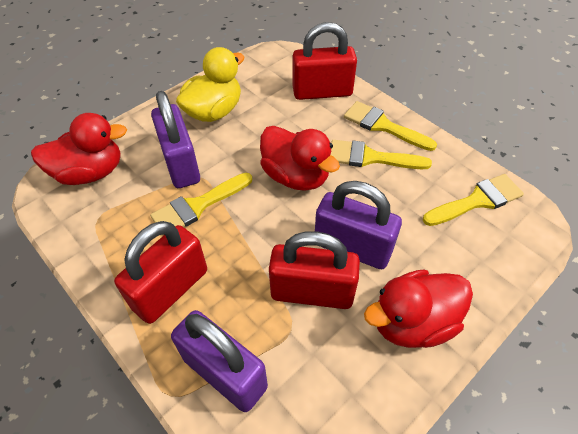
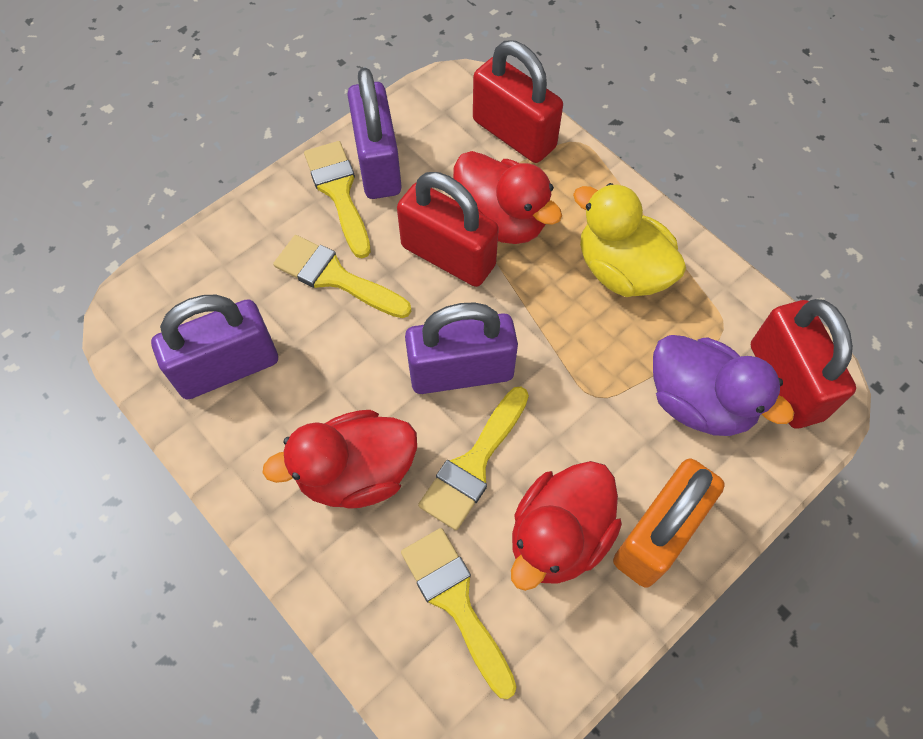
orange padlock: 0 -> 1
purple duck: 0 -> 1

